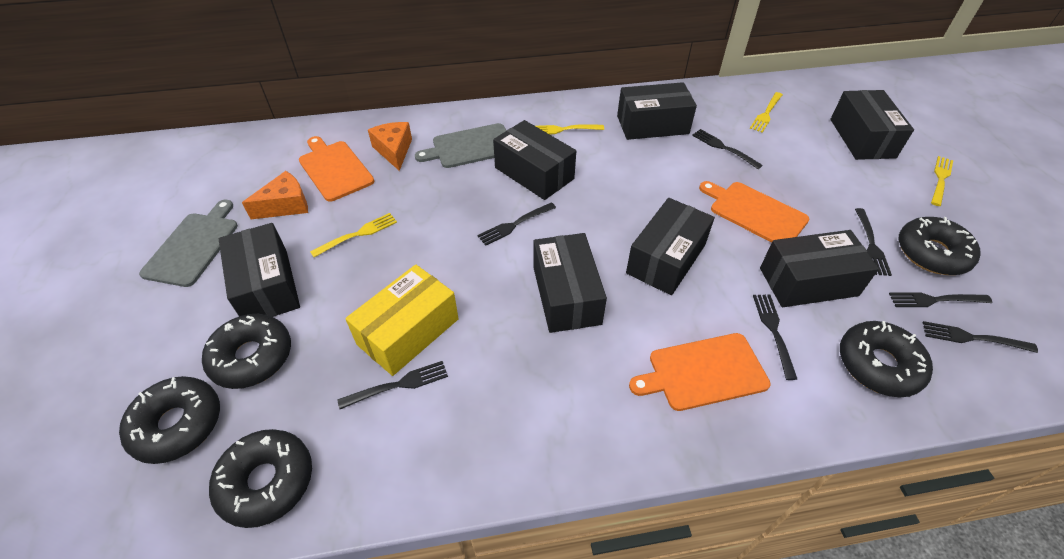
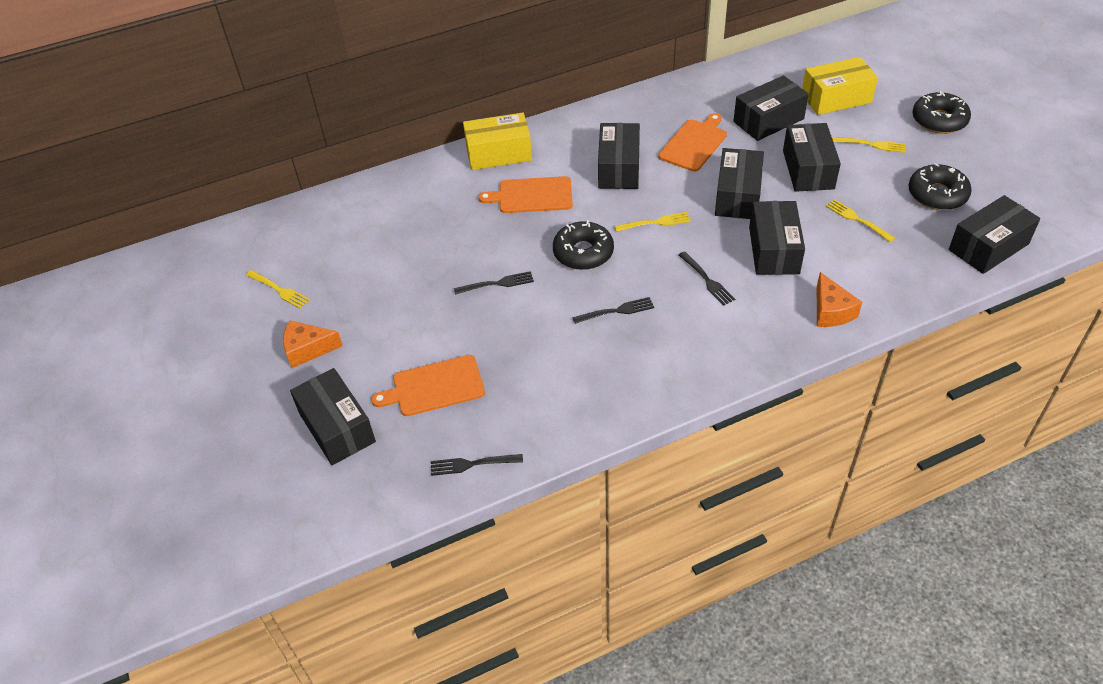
black donut: 5 -> 3
black fork: 7 -> 4
grey cutting board: 2 -> 0
yellow box: 1 -> 2

